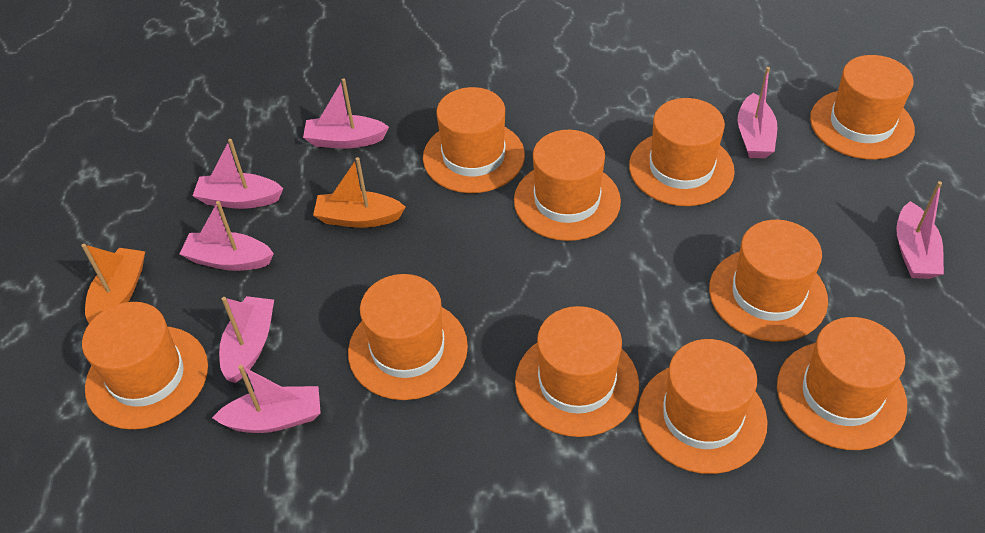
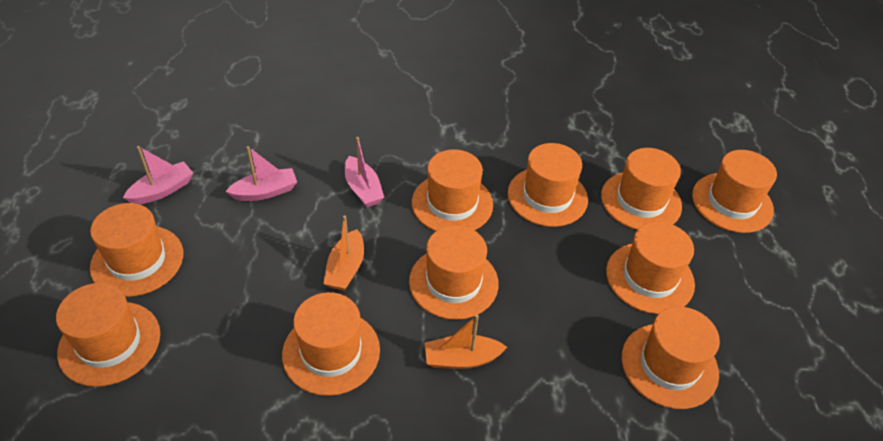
pink boat: 7 -> 3

